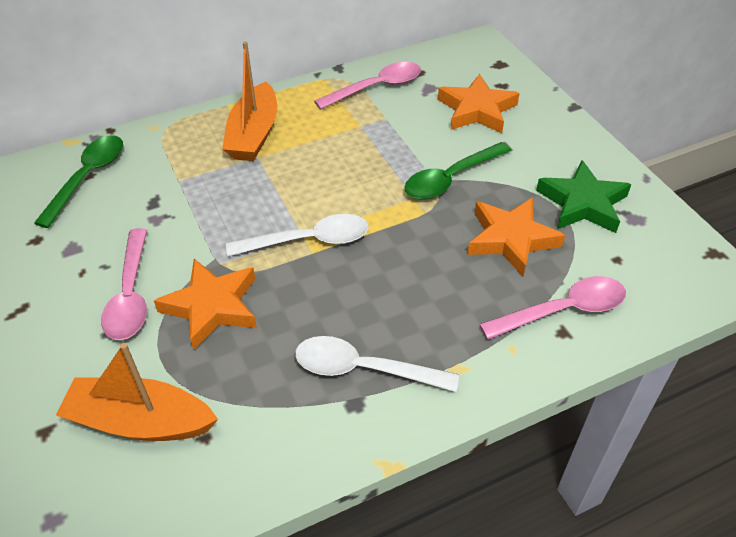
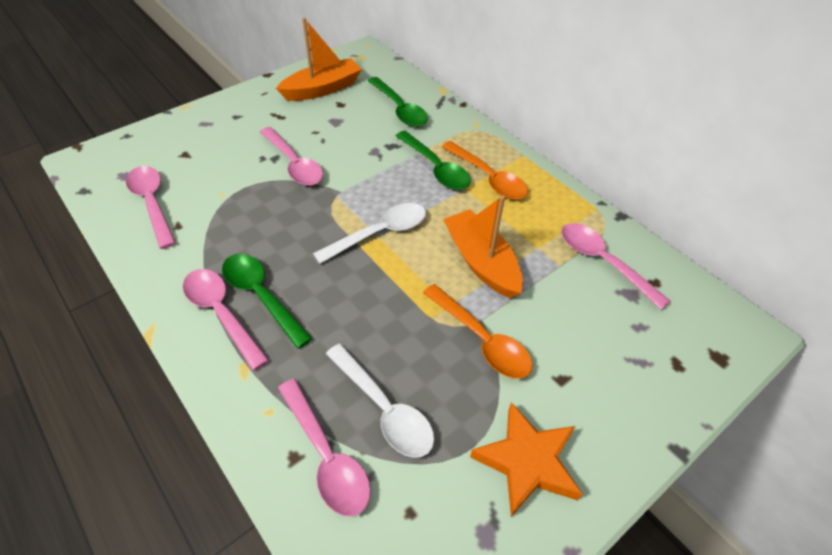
green spoon: 2 -> 3
green star: 1 -> 0
orange spoon: 0 -> 2
orange star: 3 -> 1
pink spoon: 3 -> 5

